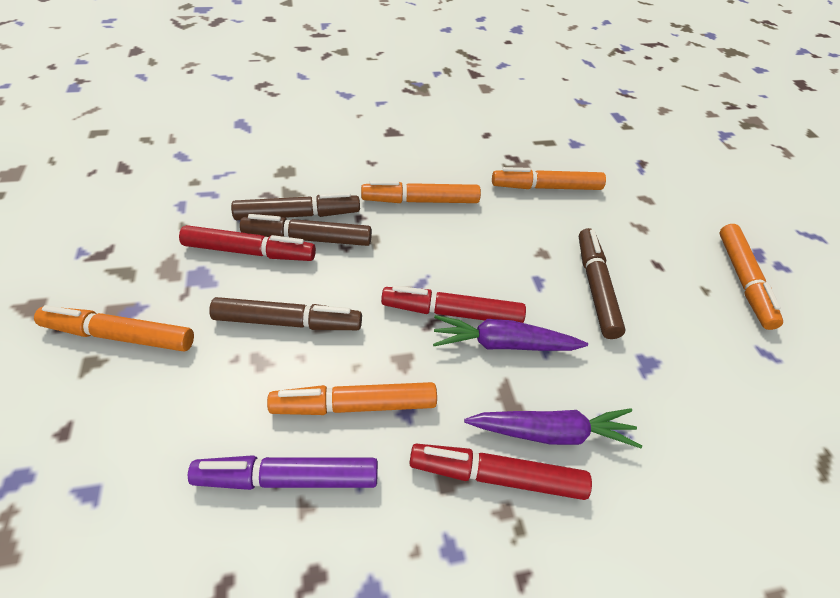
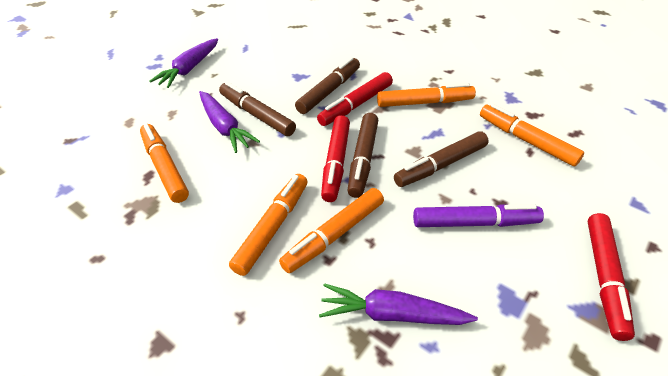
purple carrot: 2 -> 3

